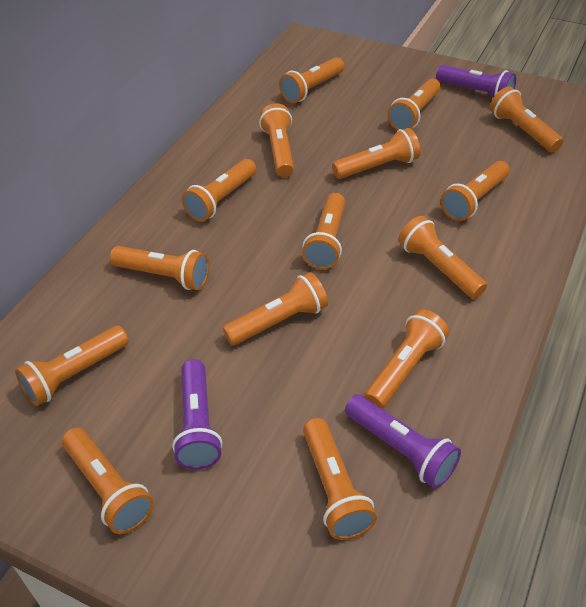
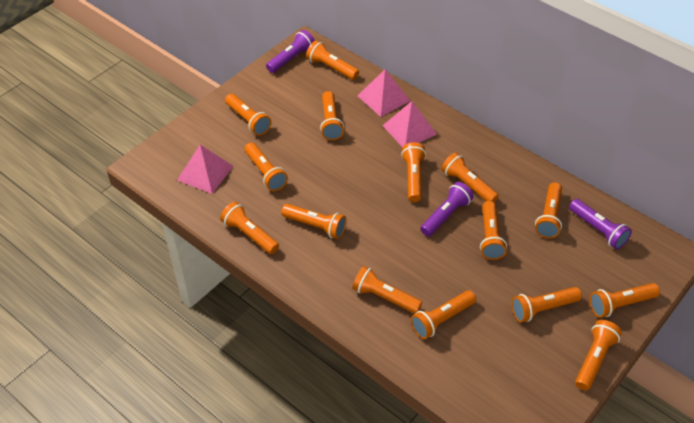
pink pyramid: 0 -> 3

